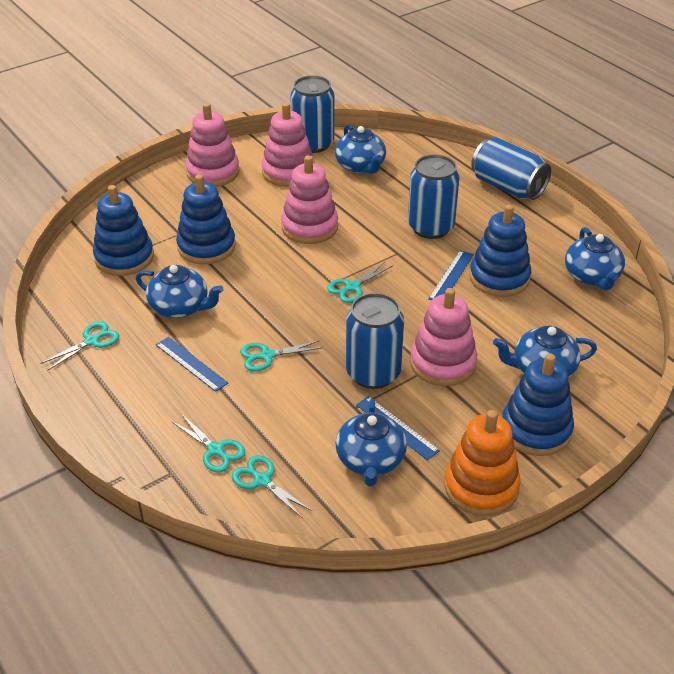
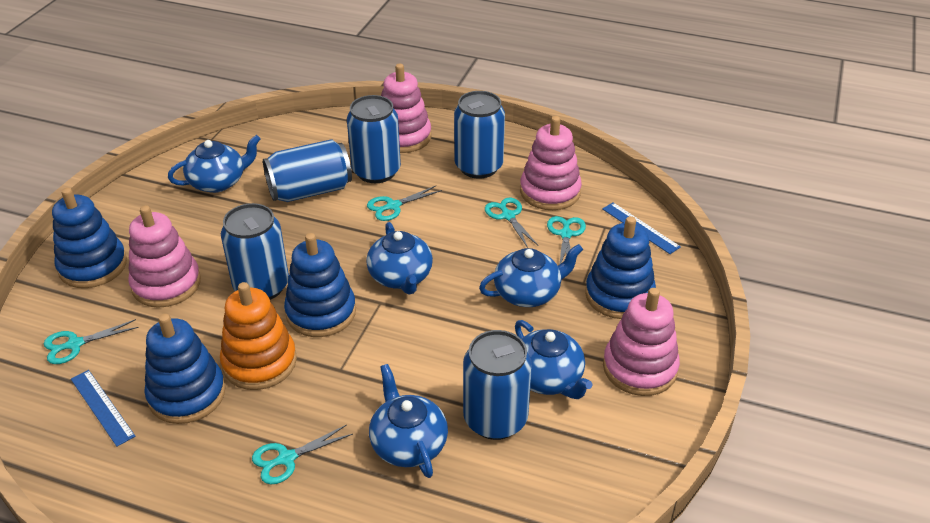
blue can: 4 -> 5
blue ruler: 3 -> 2

